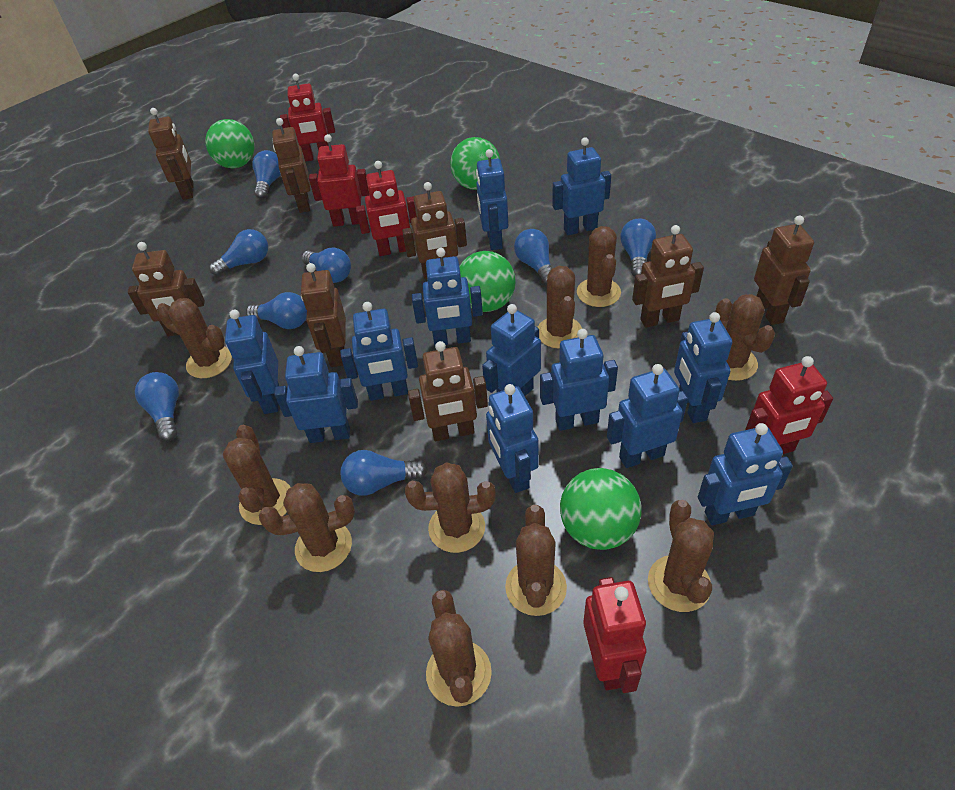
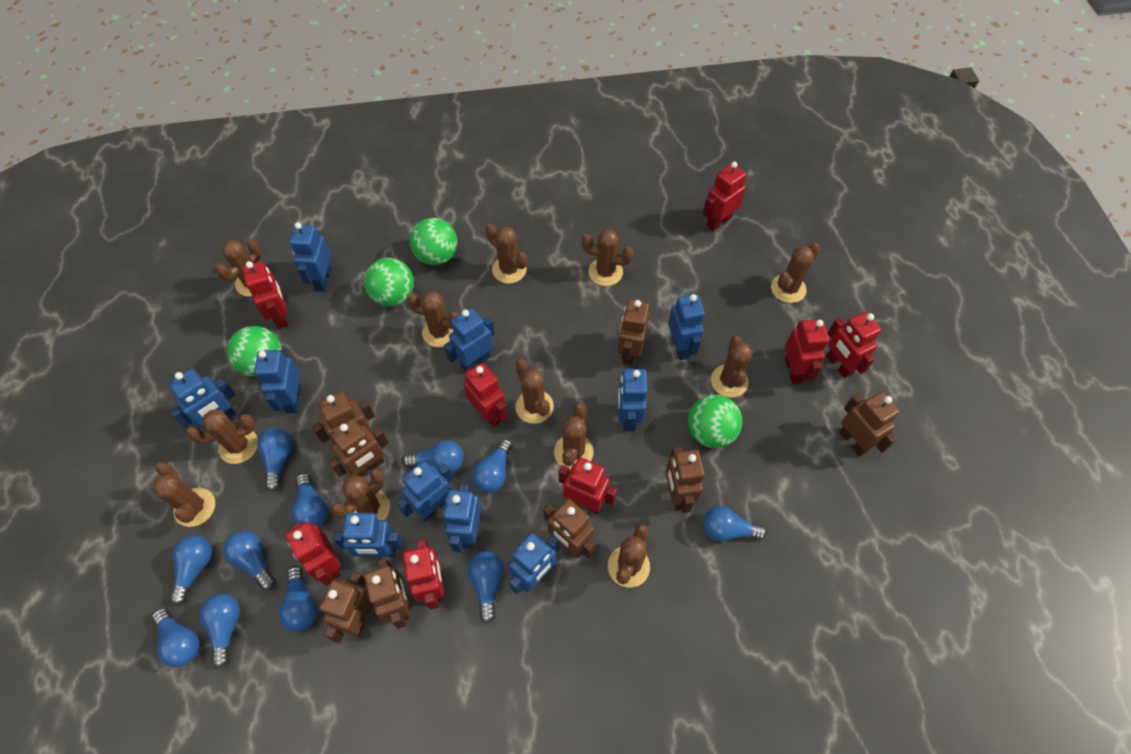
blue light bulb: 8 -> 11
blue robot: 12 -> 10
brown cactus: 10 -> 12
red robot: 5 -> 8

